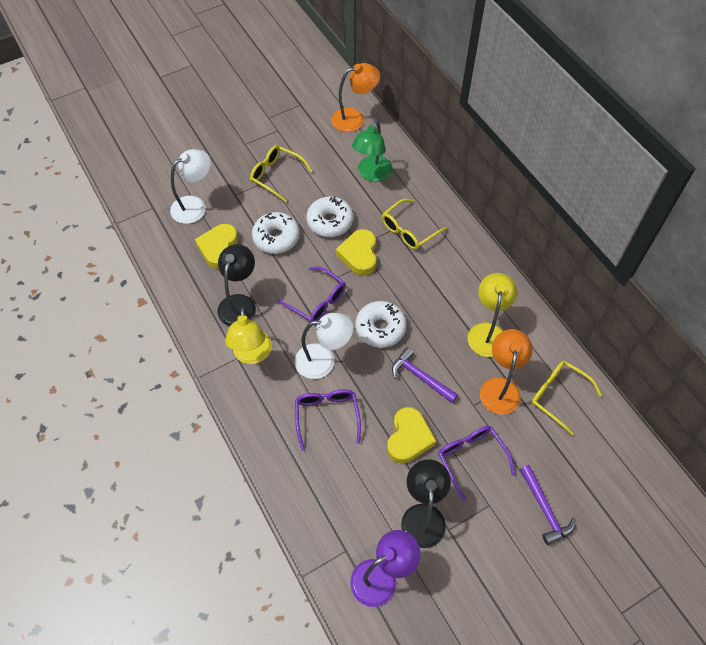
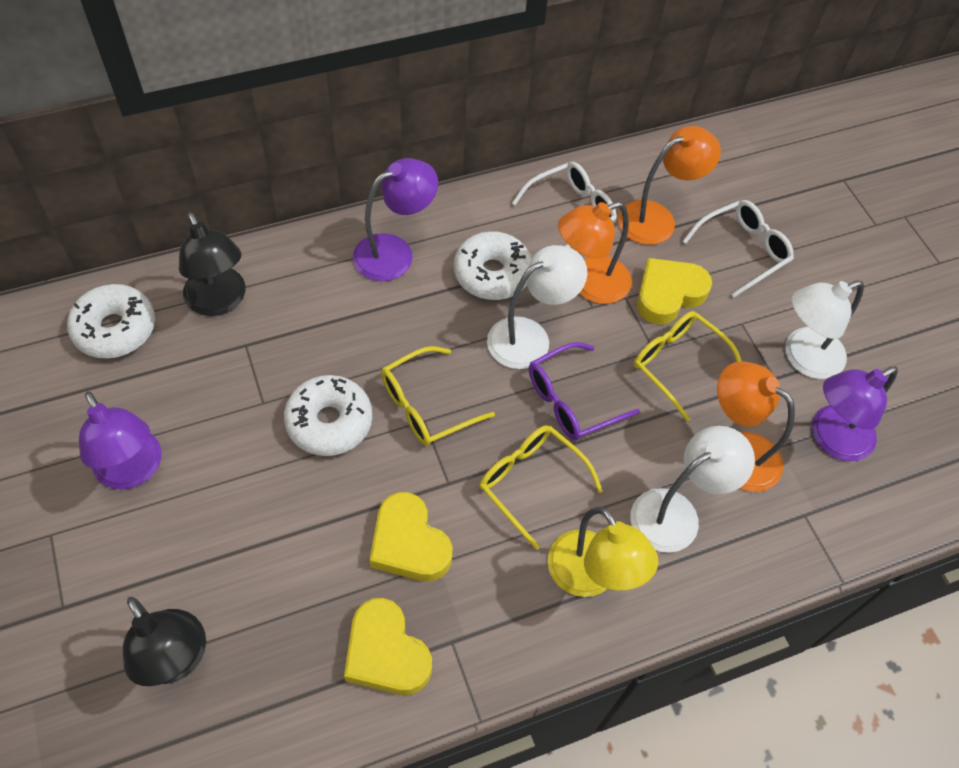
green lamp: 1 -> 0
orange lamp: 2 -> 3
purple glasses: 3 -> 1
purple hammer: 2 -> 0
purple lamp: 1 -> 3
white glasses: 0 -> 2
white lamp: 2 -> 3
yellow lamp: 2 -> 1

